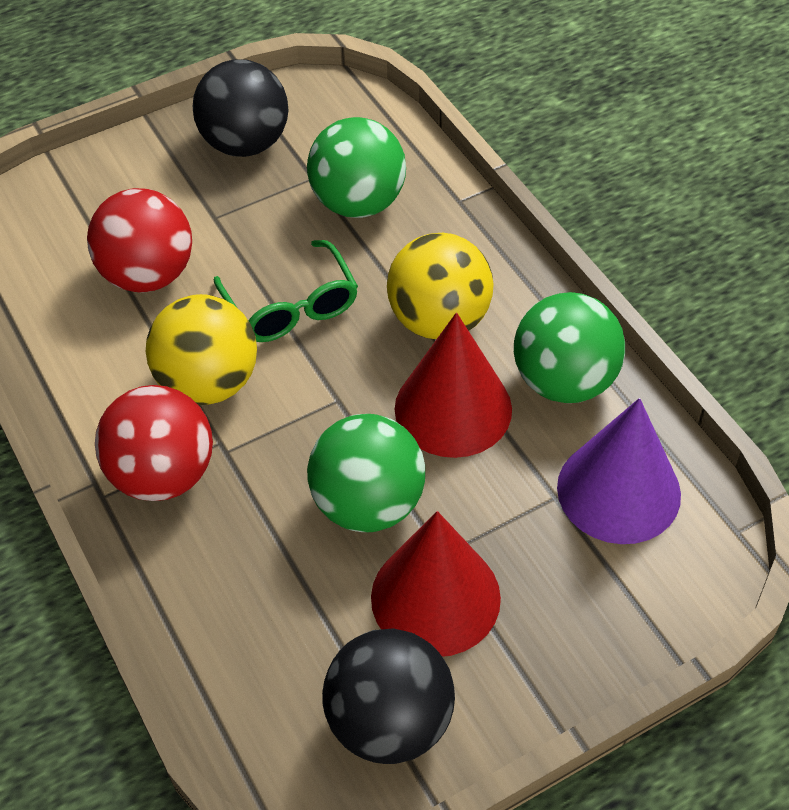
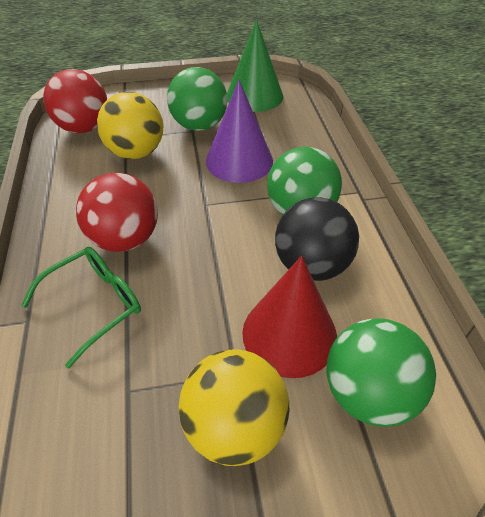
black ball: 2 -> 1
green cone: 0 -> 1
red cone: 2 -> 1

